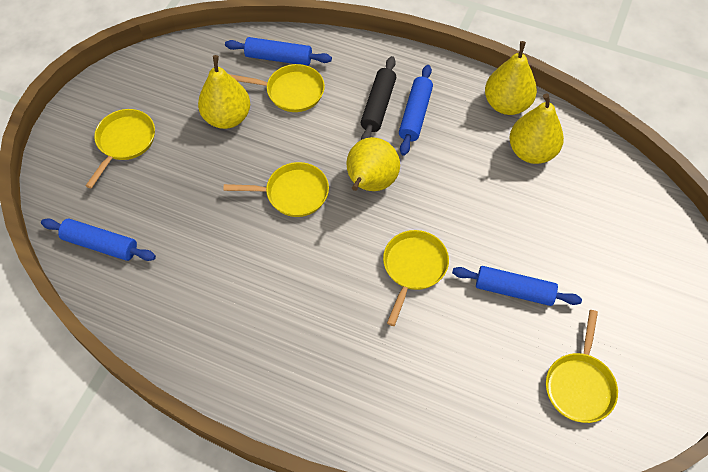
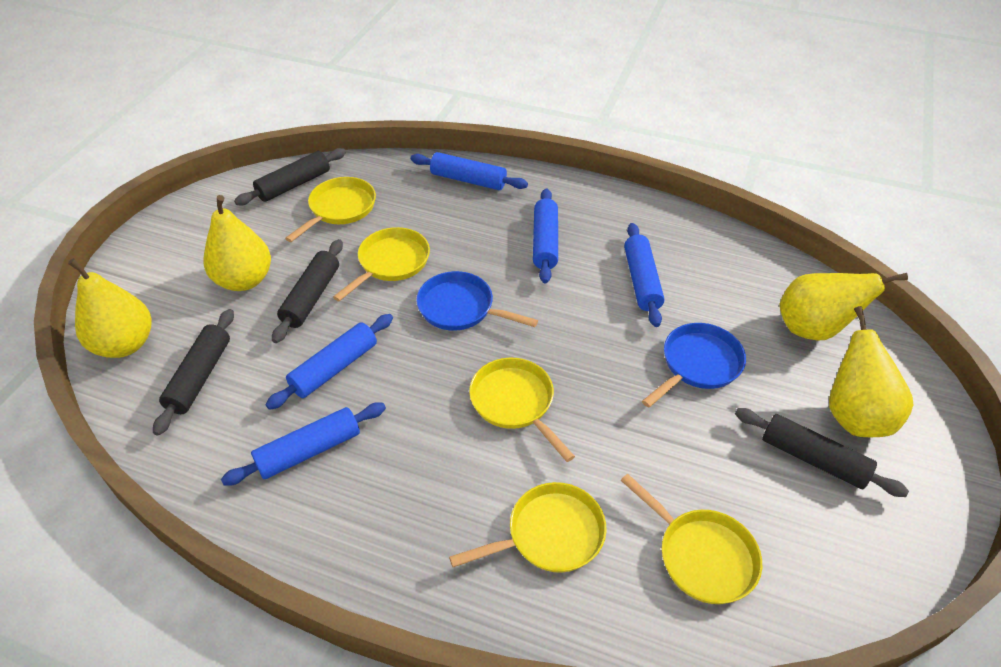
black rolling pin: 1 -> 4
blue pan: 0 -> 2
blue rolling pin: 4 -> 5

